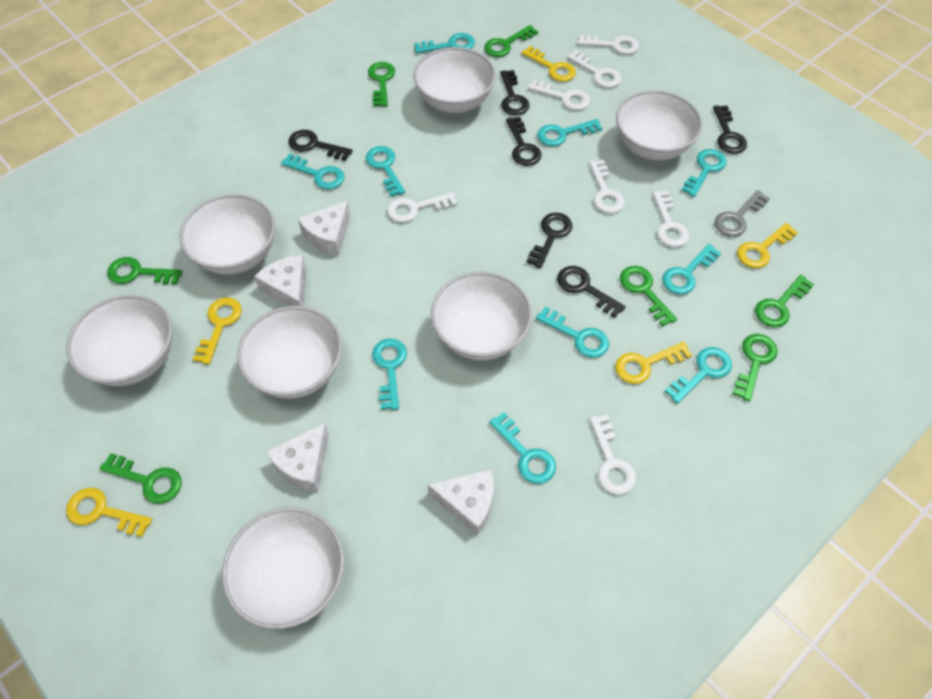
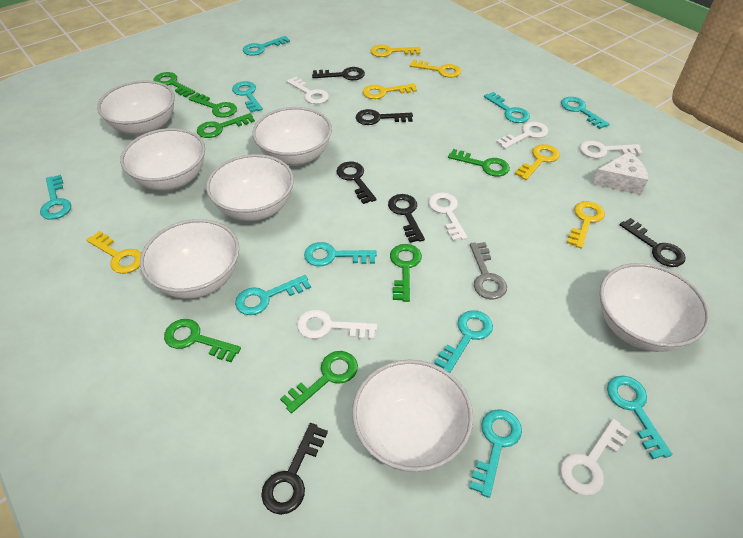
white cheese: 4 -> 1
white key: 7 -> 6
yellow key: 5 -> 6

